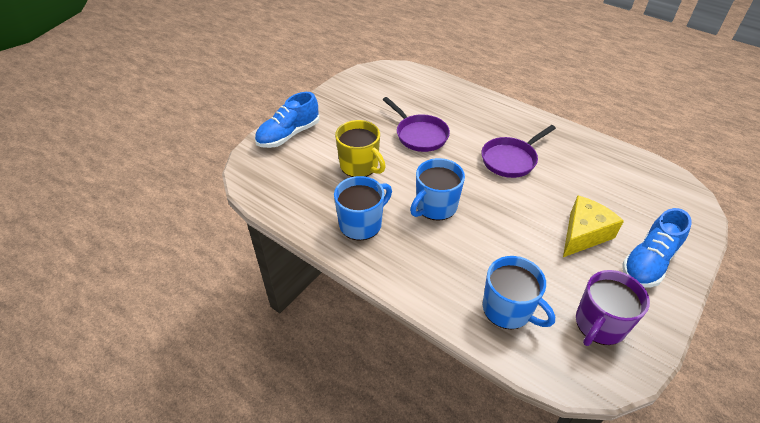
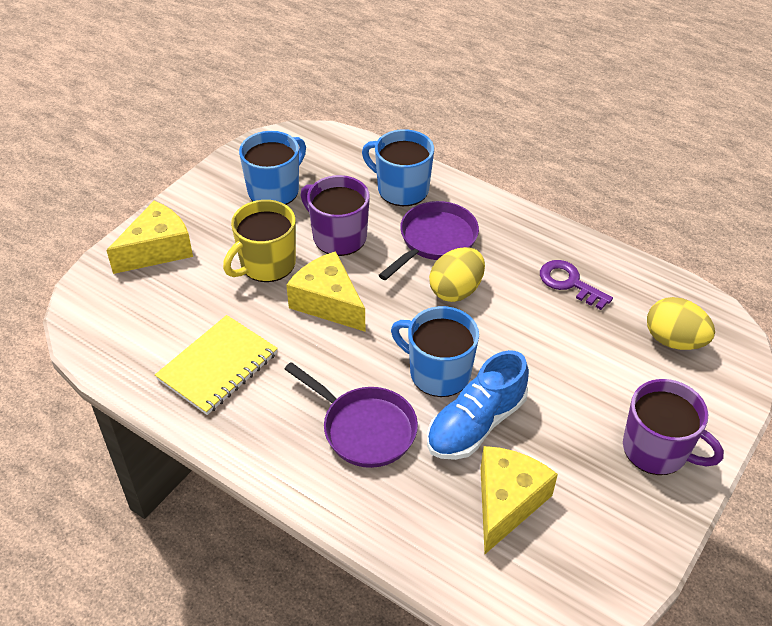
blue shoe: 2 -> 1
purple key: 0 -> 1
purple mug: 1 -> 2
yellow cheese: 1 -> 3
yellow egg: 0 -> 2
yellow notebook: 0 -> 1

